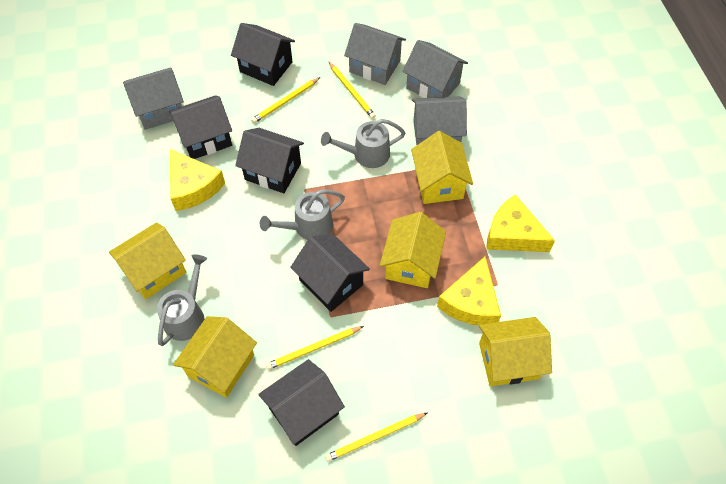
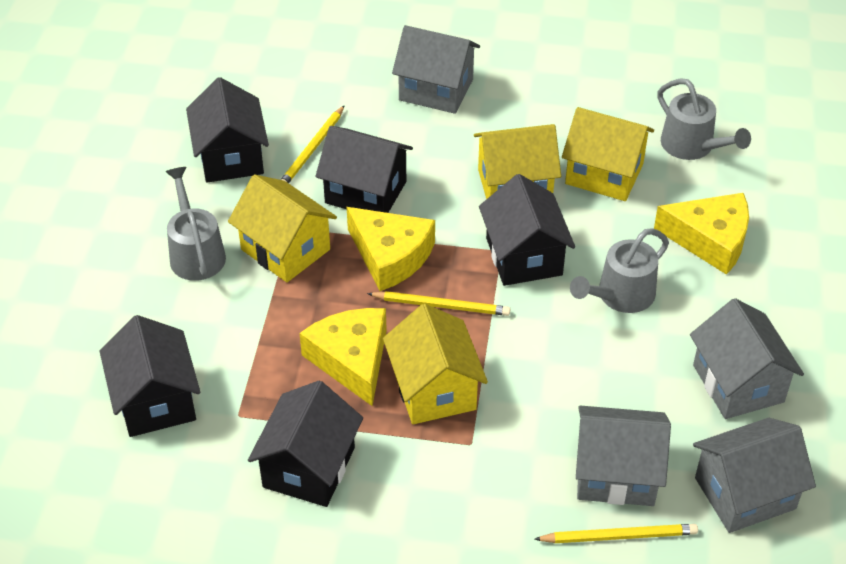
yellow house: 5 -> 4
yellow pencil: 4 -> 3

